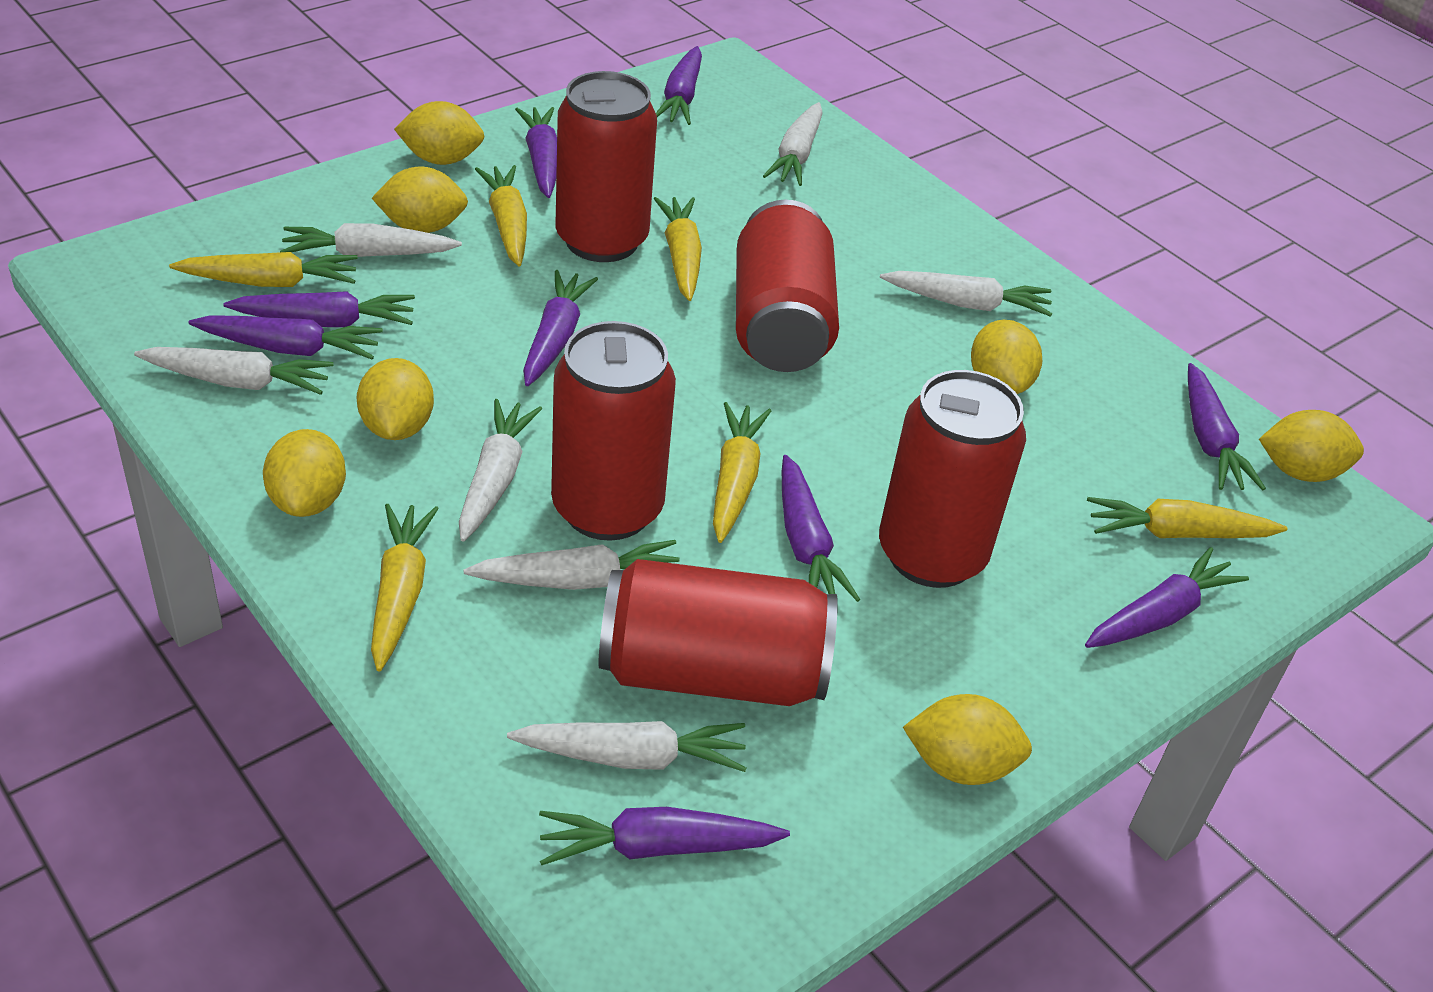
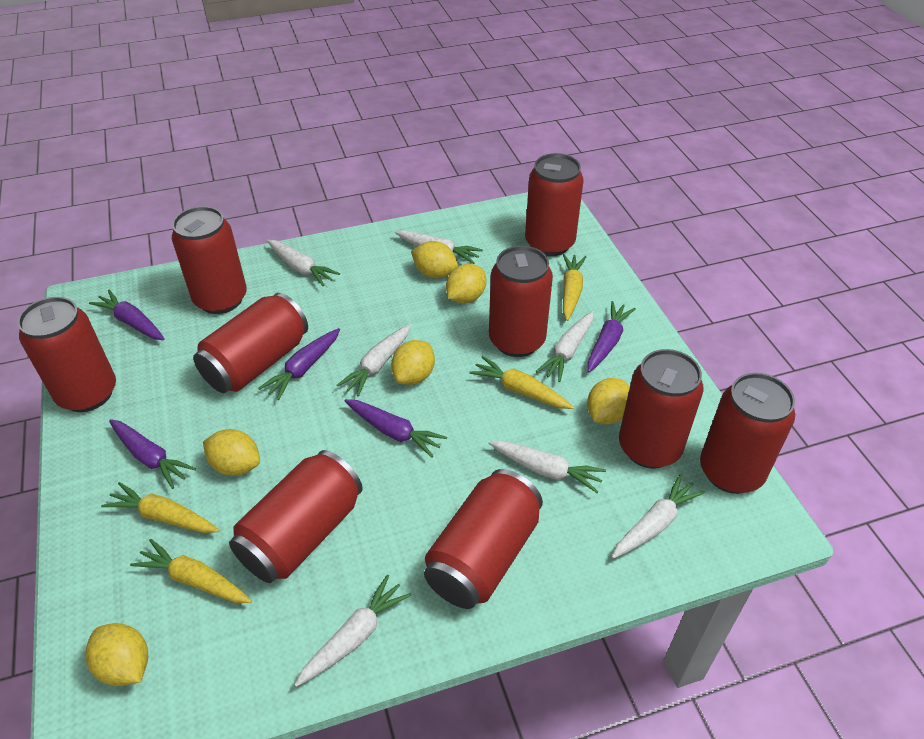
purple carrot: 9 -> 5
red can: 5 -> 9
yellow carrot: 6 -> 4
yellow lemon: 7 -> 6

